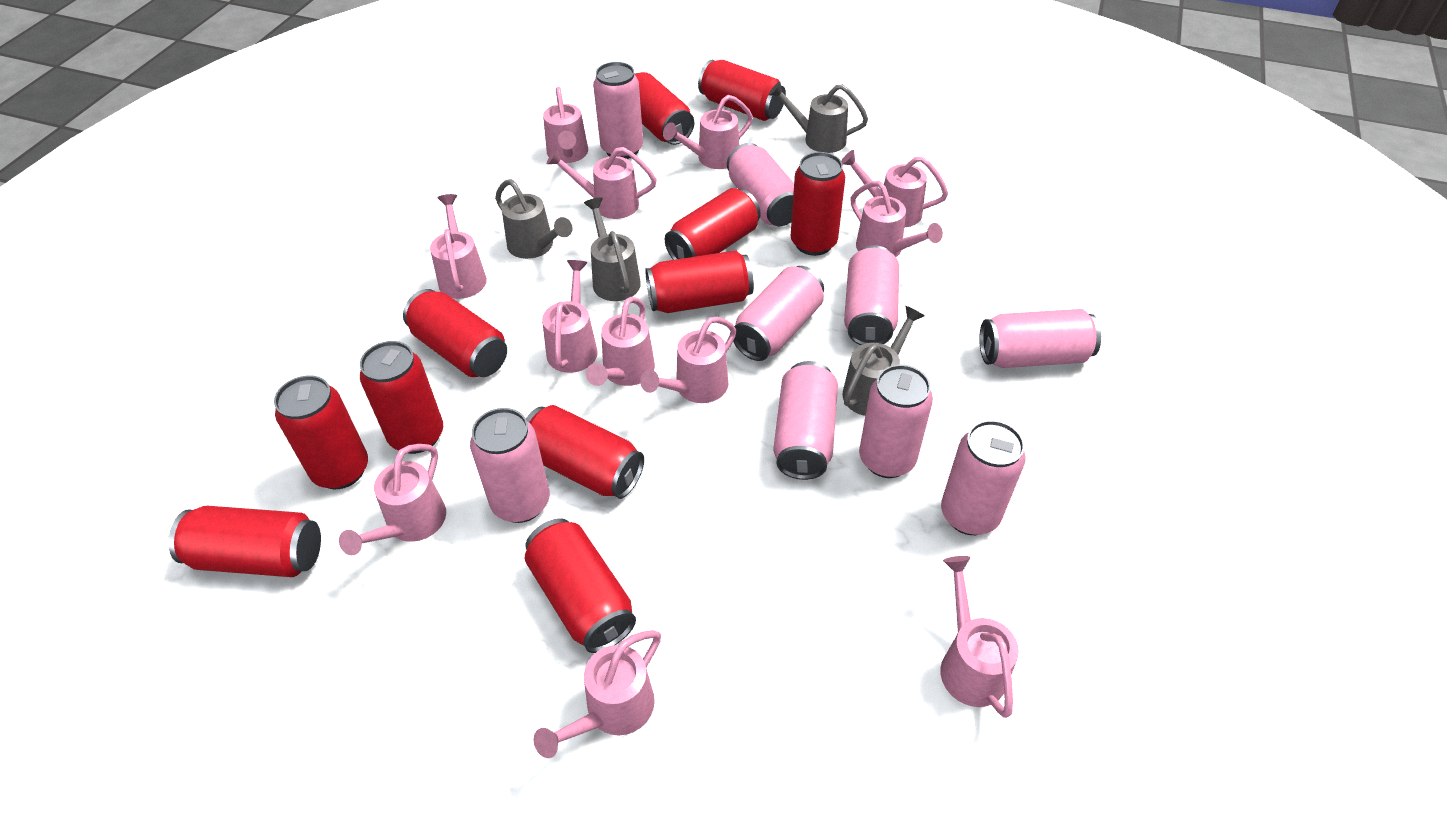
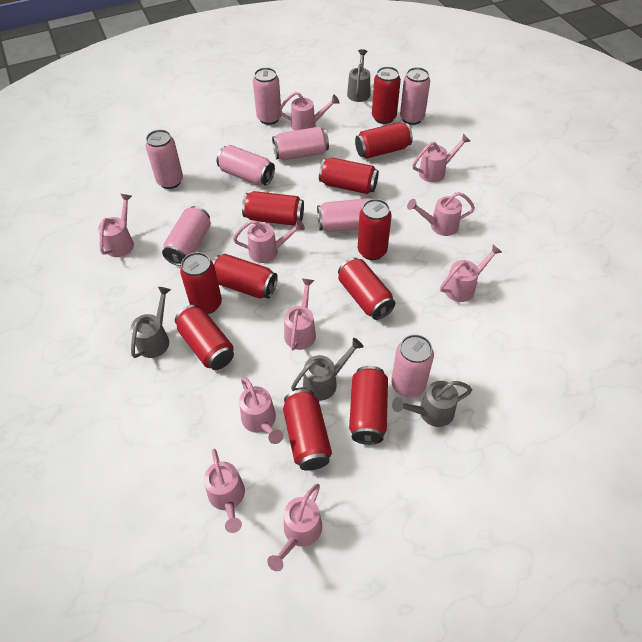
pink can: 9 -> 8
pink watering can: 12 -> 10

